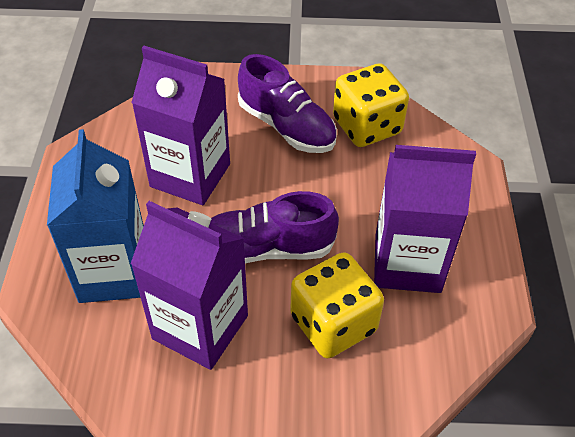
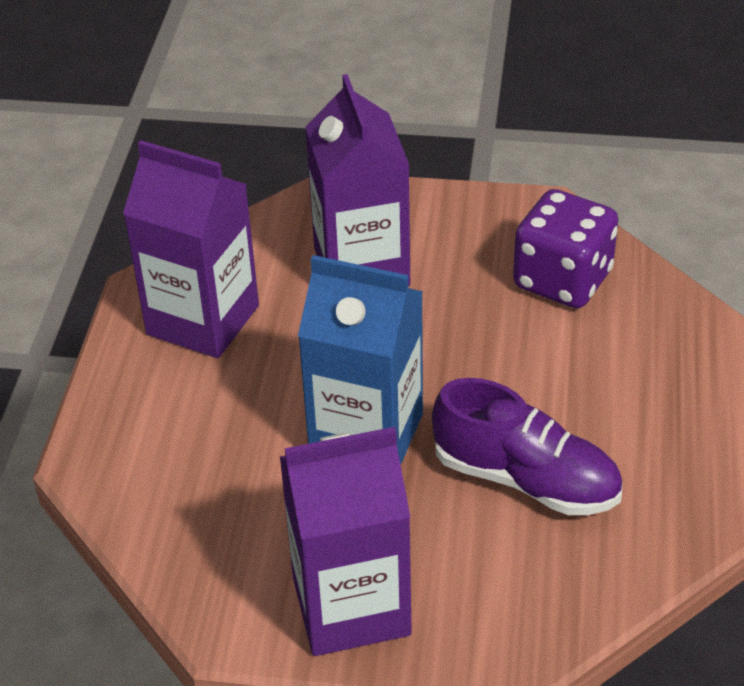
purple dice: 0 -> 1
purple shoe: 2 -> 1
yellow dice: 2 -> 0

